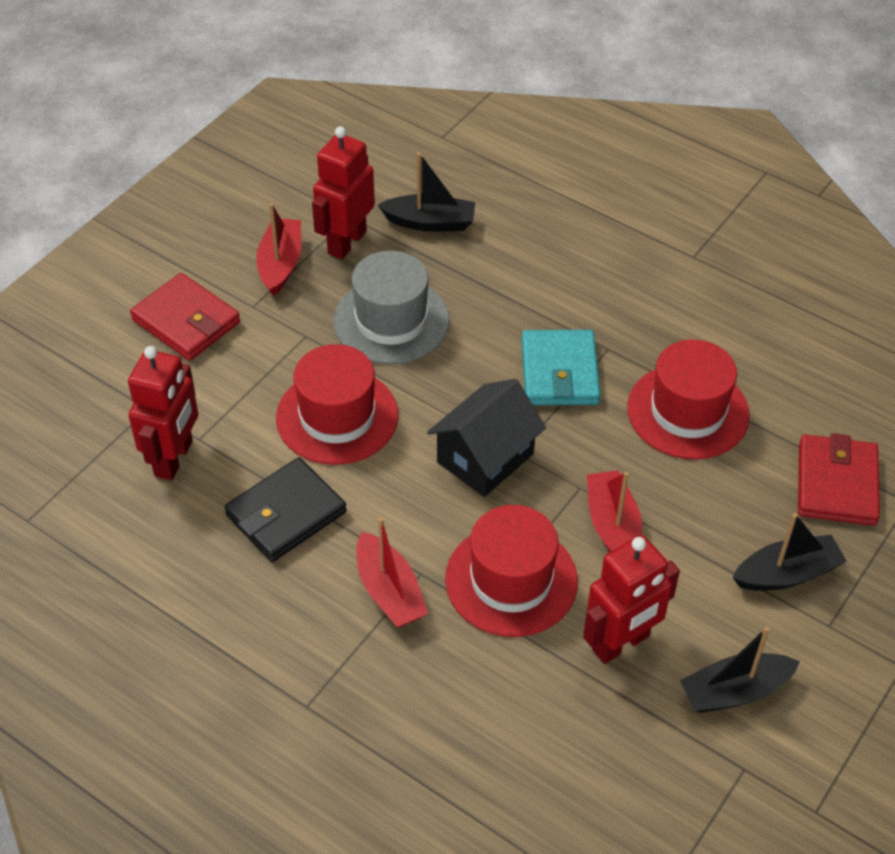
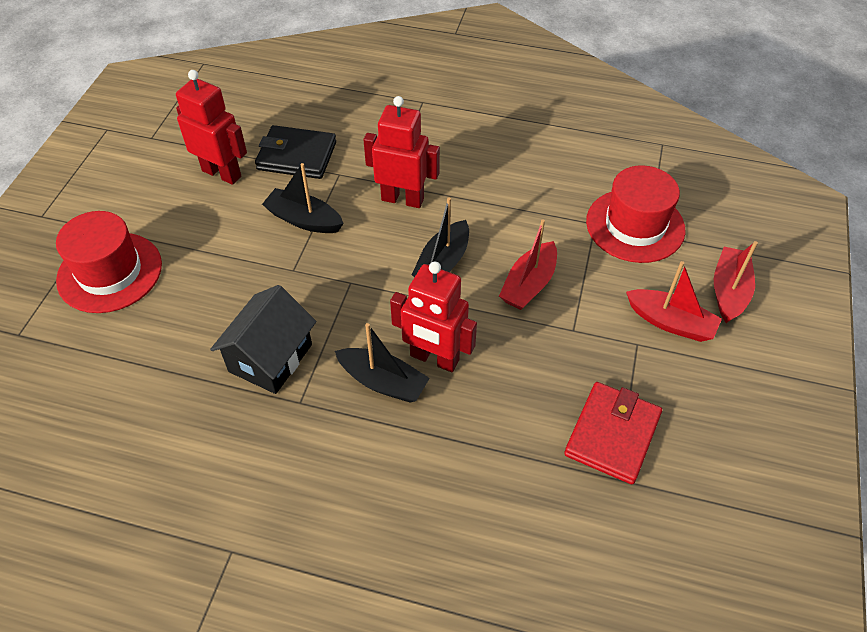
grey hat: 1 -> 0
red hat: 3 -> 2
red wallet: 2 -> 1
turquoise wallet: 1 -> 0

